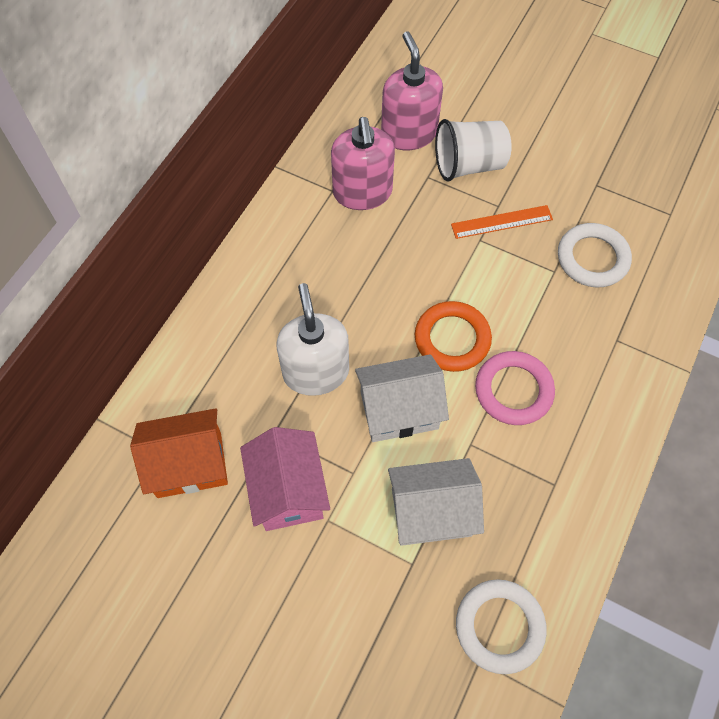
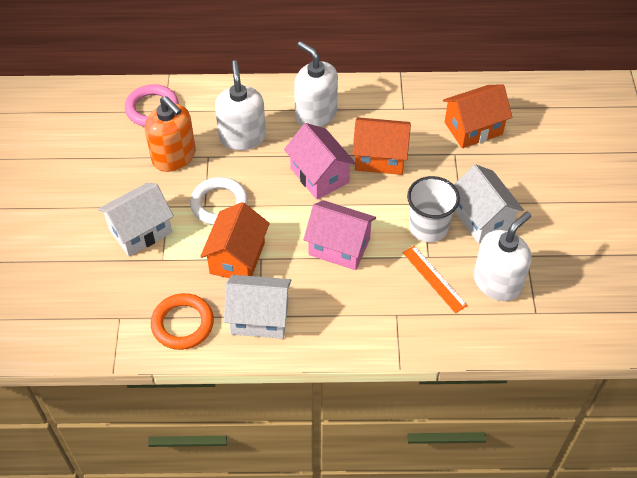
orange house: 1 -> 3
orange soap dispenser: 0 -> 1
pink house: 1 -> 2
pink soap dispenser: 2 -> 0
white house: 2 -> 3
white ring: 2 -> 1
white soap dispenser: 1 -> 3

